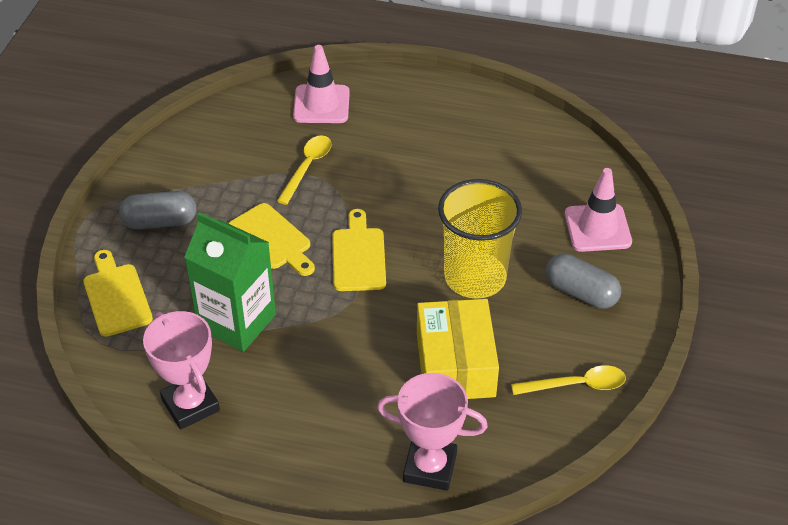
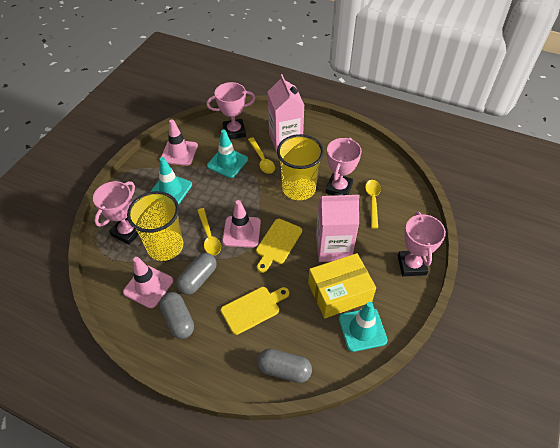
green carton: 1 -> 0
grey capsule: 2 -> 3
pink carton: 0 -> 2
pink traffic cone: 2 -> 3
pink trophy: 2 -> 4
turquoise traffic cone: 0 -> 3
yellow cup: 1 -> 2
yellow cutting board: 3 -> 2
yellow spoon: 2 -> 3

